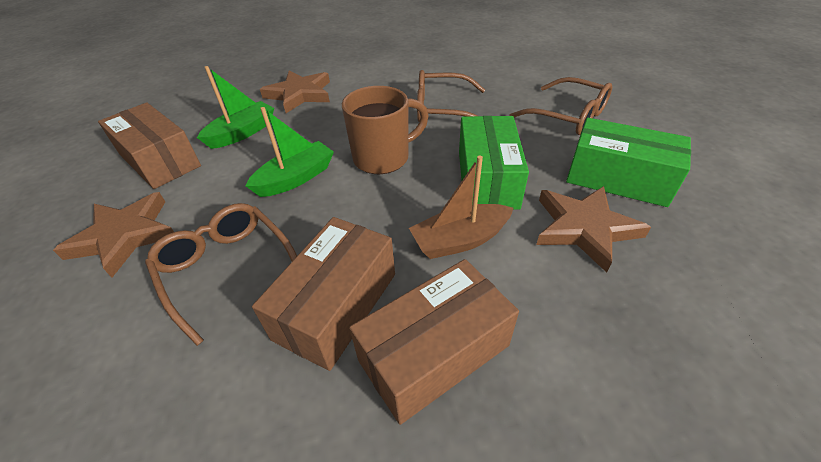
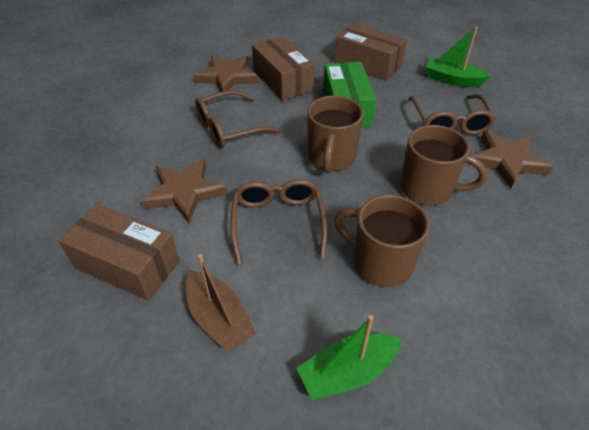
brown mug: 1 -> 3
green box: 2 -> 1

